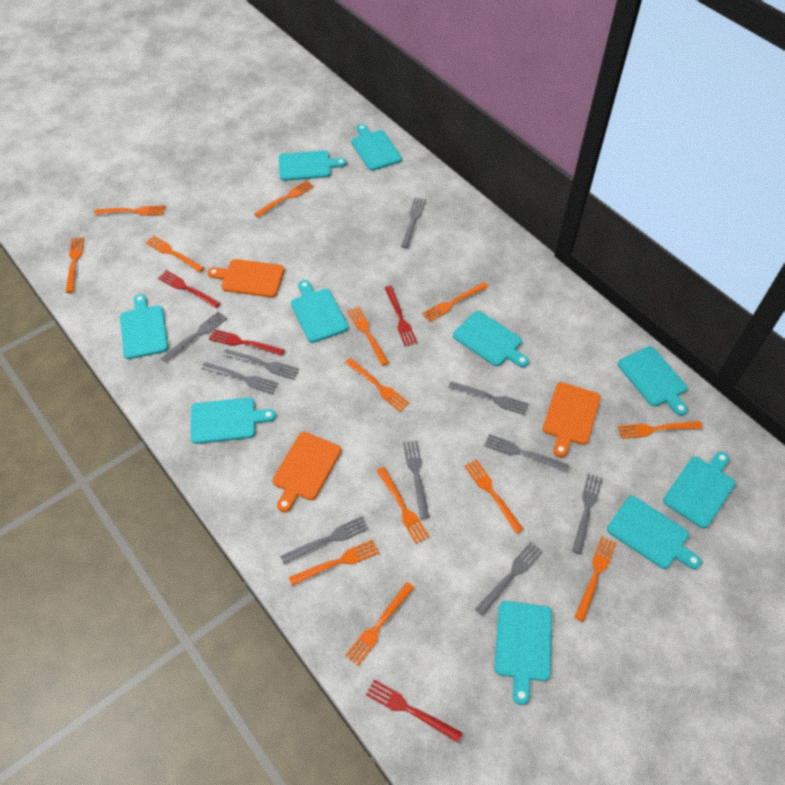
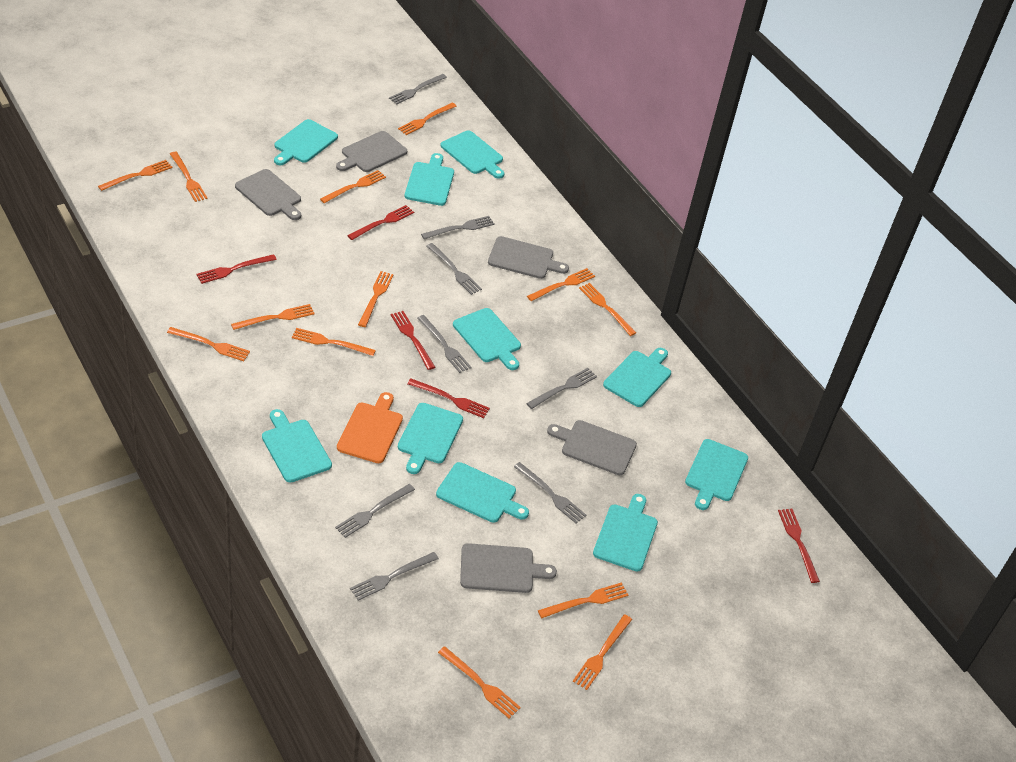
grey cutting board: 0 -> 5
grey fork: 10 -> 8
orange cutting board: 3 -> 1
red fork: 4 -> 5

